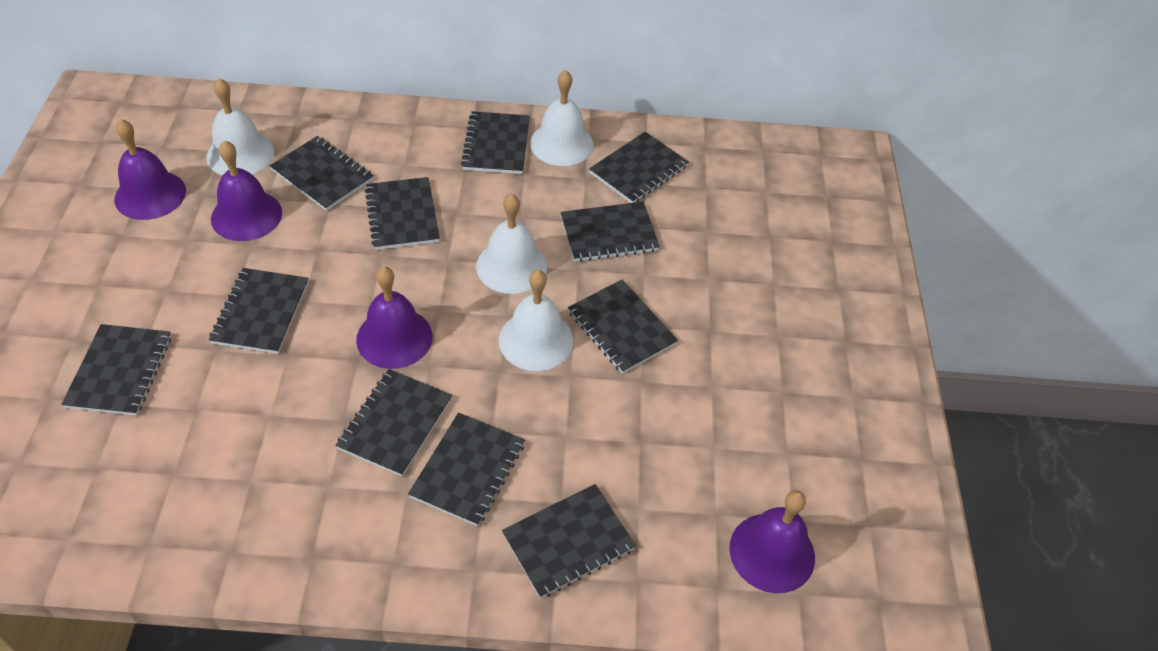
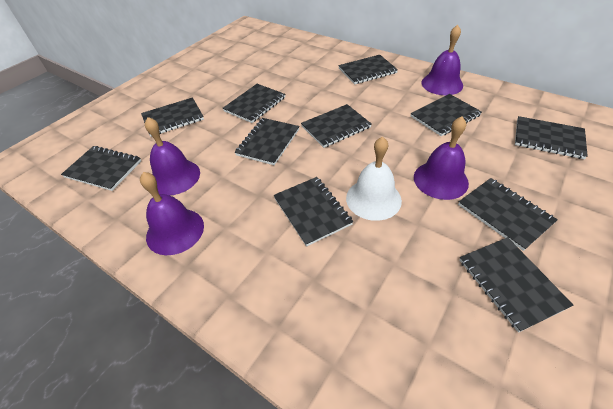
white bell: 4 -> 1

